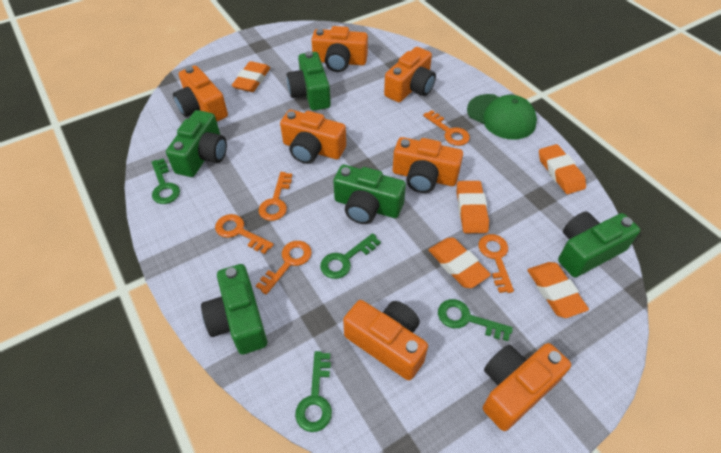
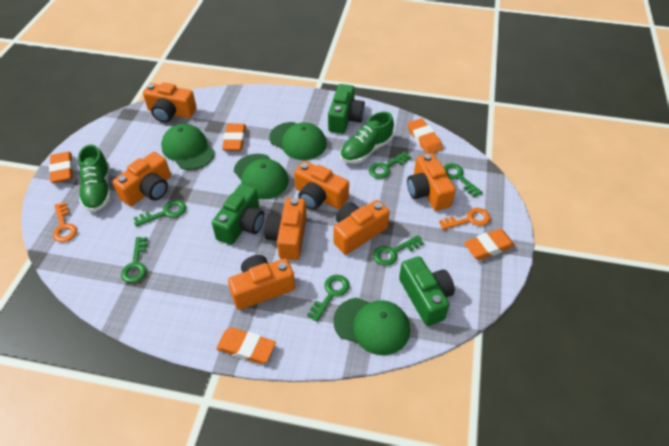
green camera: 5 -> 3
green cap: 1 -> 4
green key: 4 -> 6
green shoe: 0 -> 2
orange key: 5 -> 2

